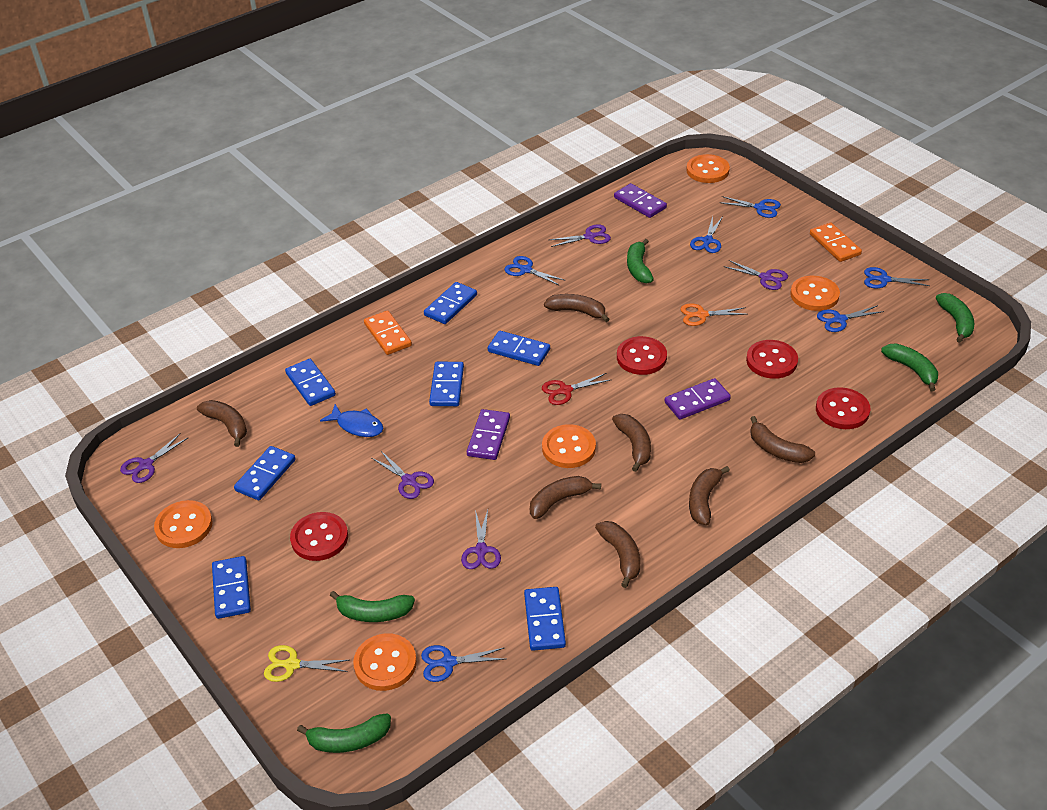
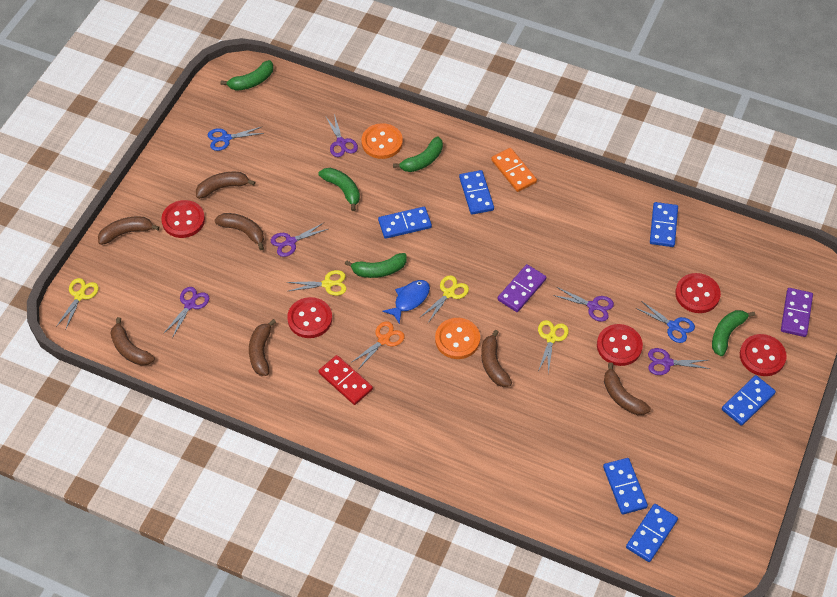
blue domino: 7 -> 6
blue scissors: 6 -> 2
orange button: 5 -> 2
orange domino: 2 -> 1
purple domino: 3 -> 2
red button: 4 -> 5
red domino: 0 -> 1
red scissors: 1 -> 0
yellow scissors: 1 -> 4

